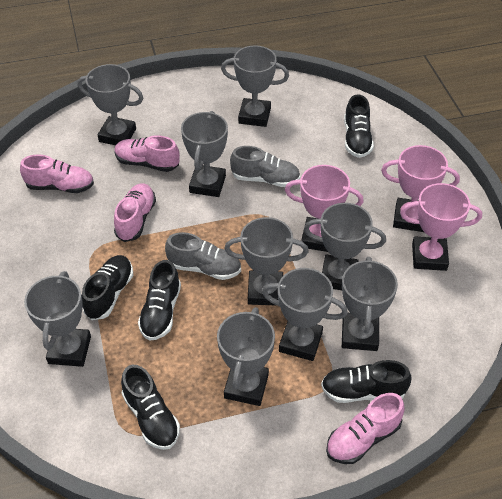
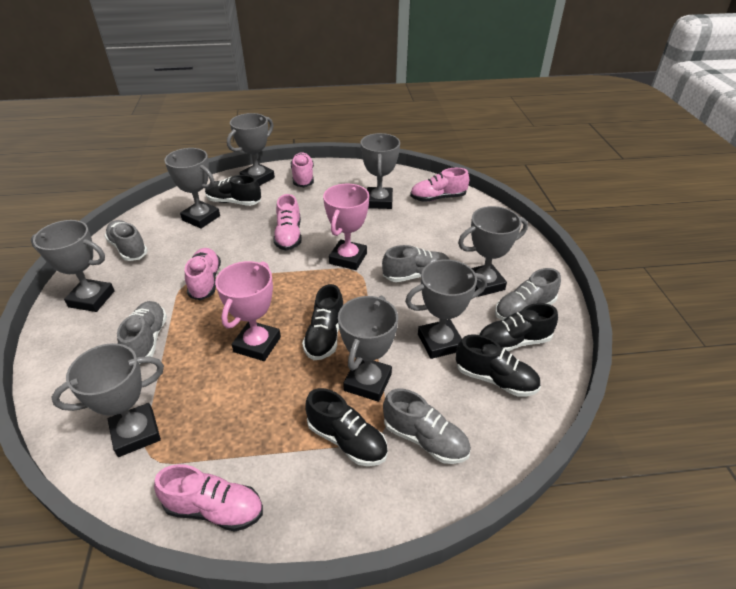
grey shoe: 2 -> 5
grey trophy: 9 -> 8
pink shoe: 4 -> 5
pink trophy: 3 -> 2

